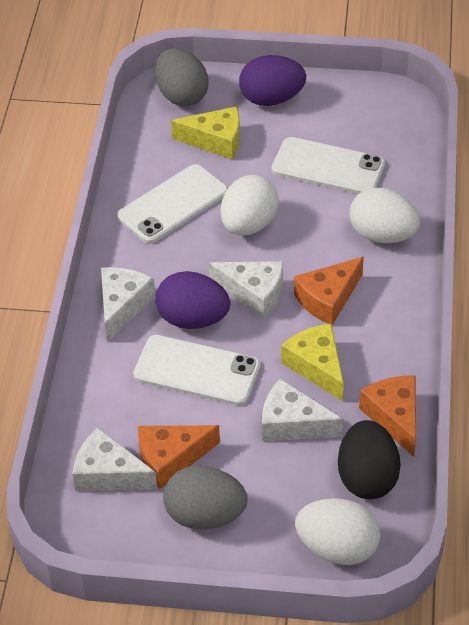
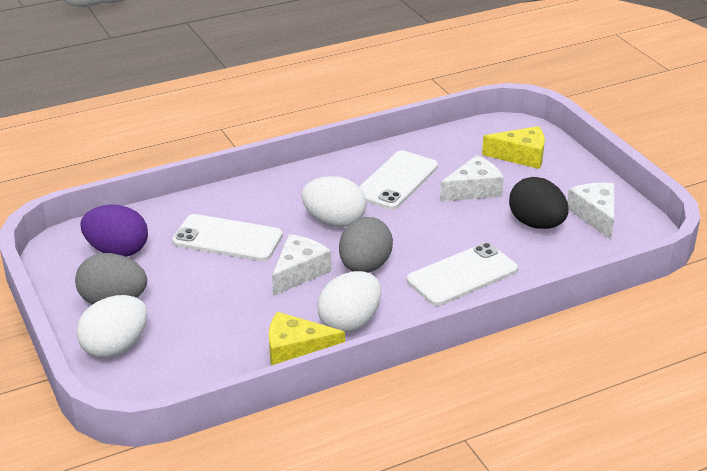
orange cheese: 3 -> 0
purple egg: 2 -> 1
white cheese: 4 -> 3

